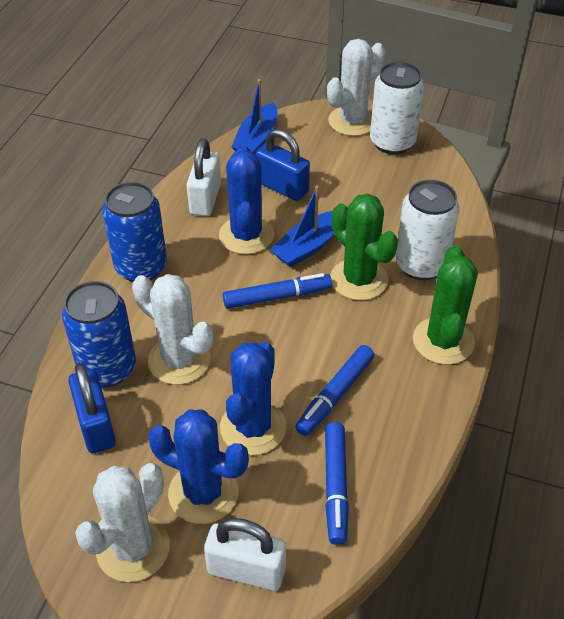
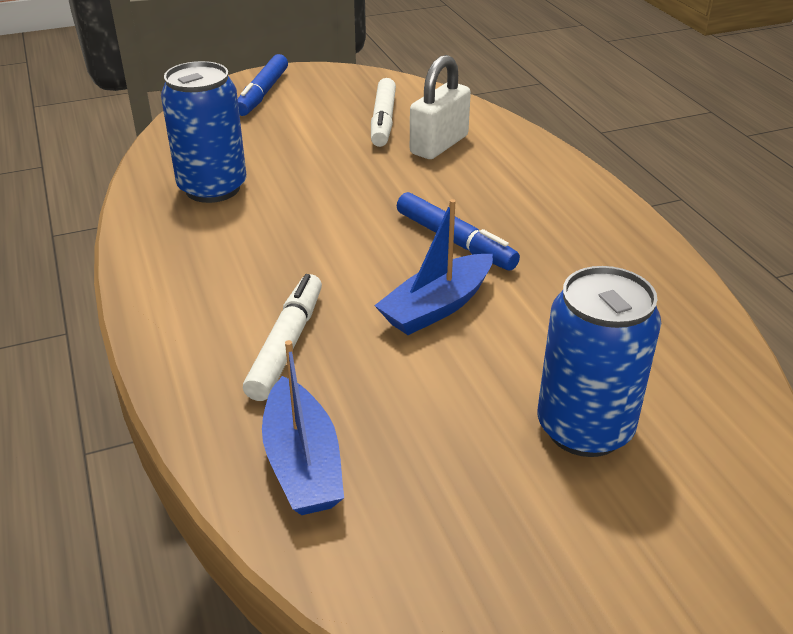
blue cactus: 3 -> 0
blue marker: 3 -> 2
blue padlock: 2 -> 0
green cactus: 2 -> 0
white cactus: 3 -> 0
white can: 2 -> 0
white marker: 0 -> 2
white padlock: 2 -> 1

